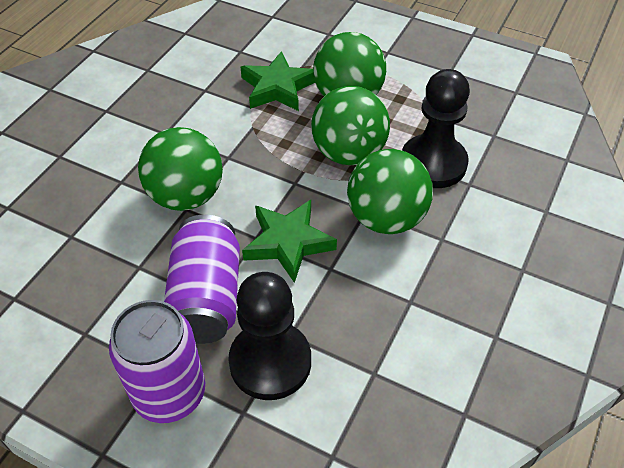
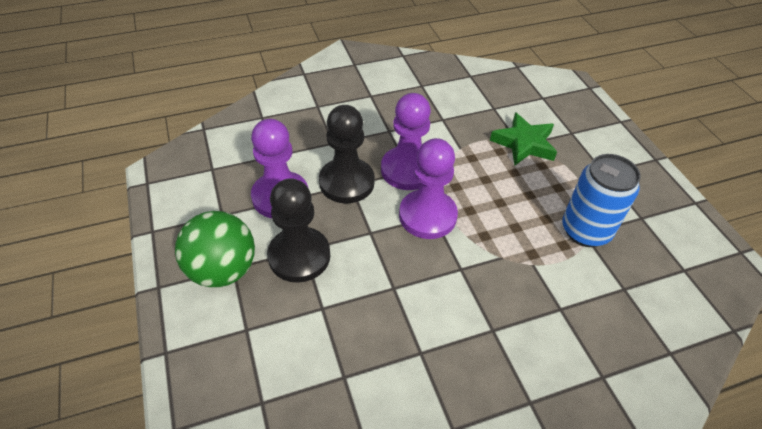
blue can: 0 -> 1
green ball: 4 -> 1
green star: 2 -> 1
purple can: 2 -> 0
purple pawn: 0 -> 3

